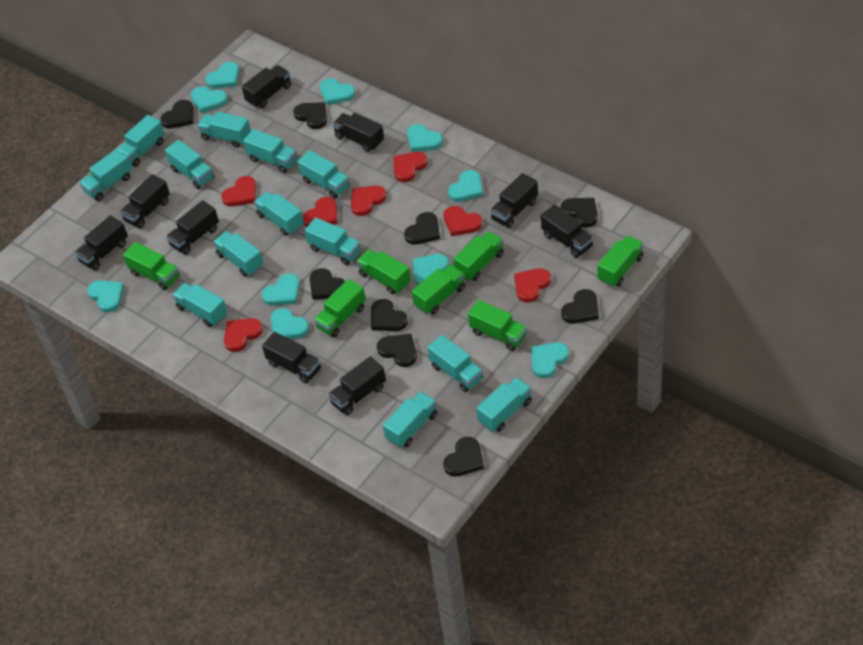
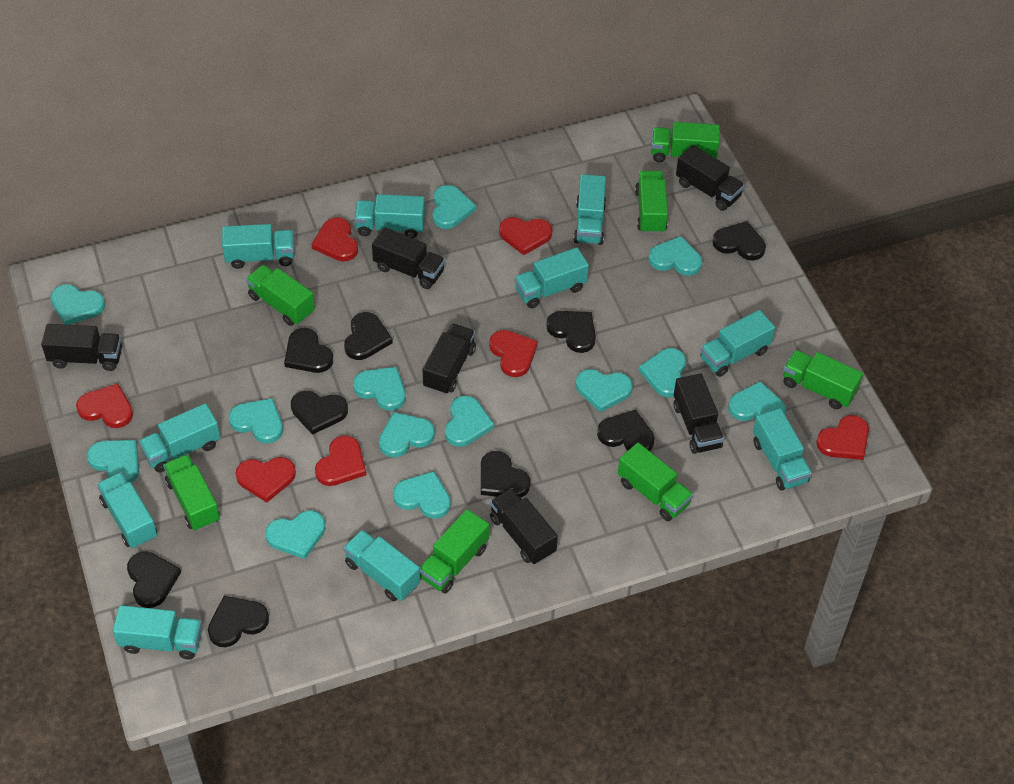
black truck: 9 -> 6
turquoise heart: 10 -> 13
turquoise truck: 13 -> 10

